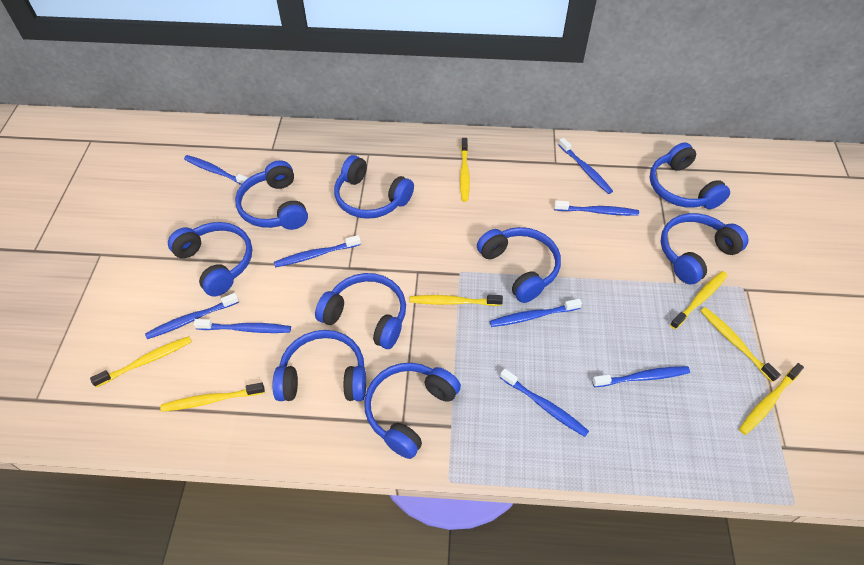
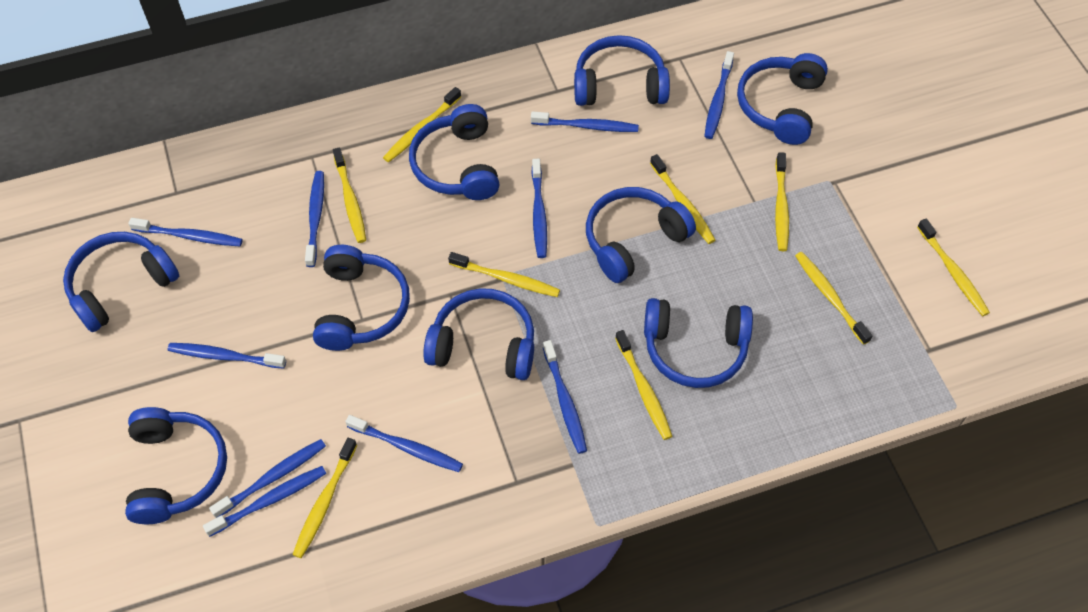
blue toothbrush: 9 -> 10
yellow toothbrush: 7 -> 9

